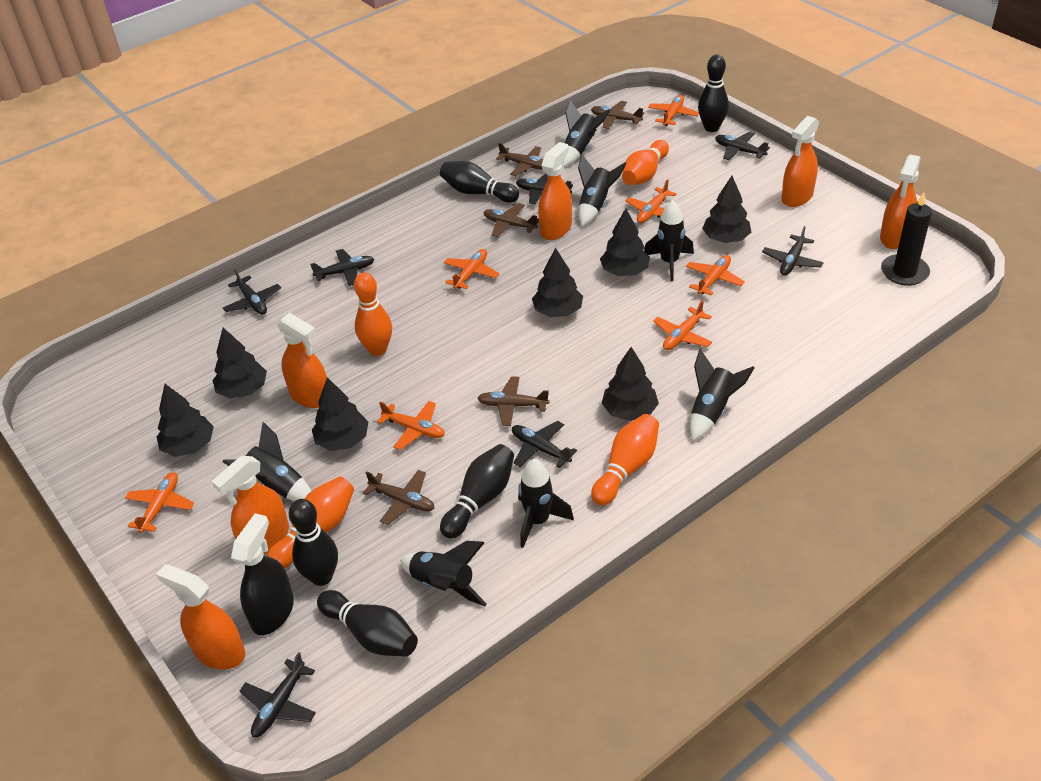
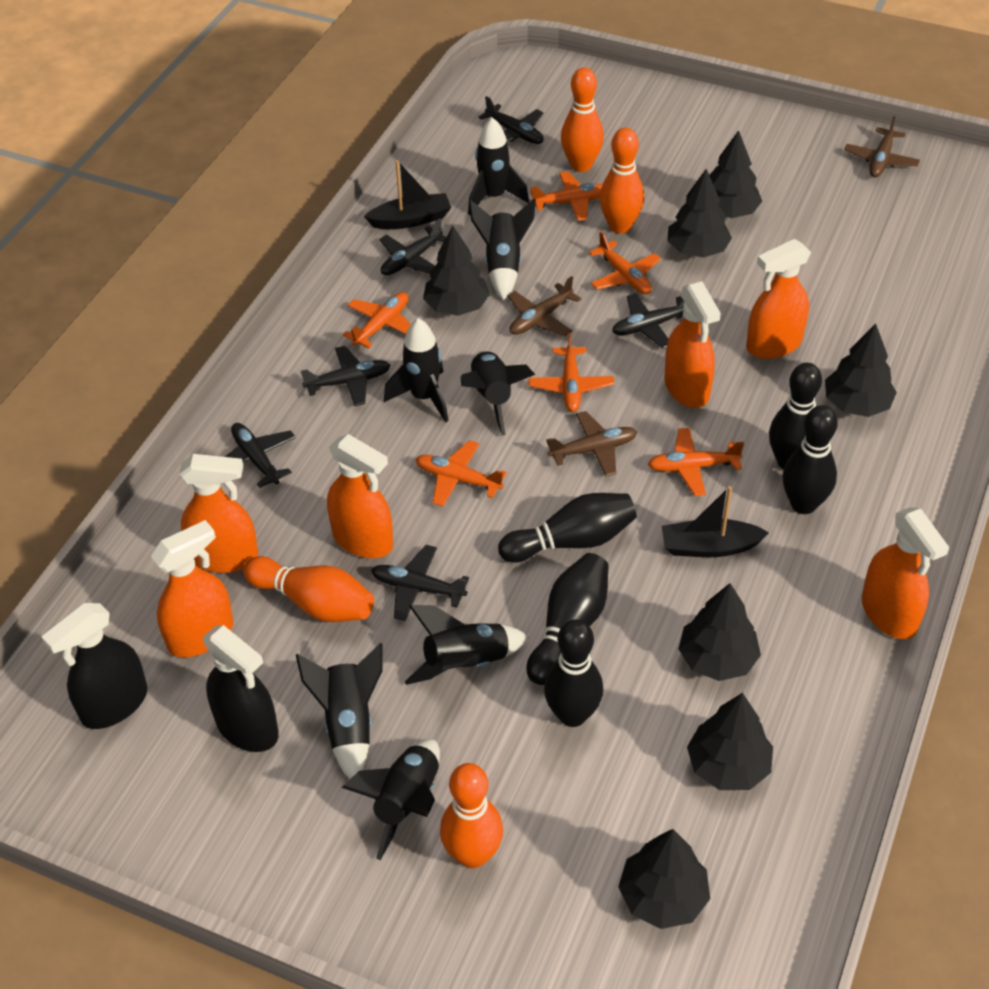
black boat: 0 -> 2
black candle: 1 -> 0
black plane: 7 -> 6
black spray bottle: 1 -> 2
brown plane: 5 -> 3
orange plane: 7 -> 6

